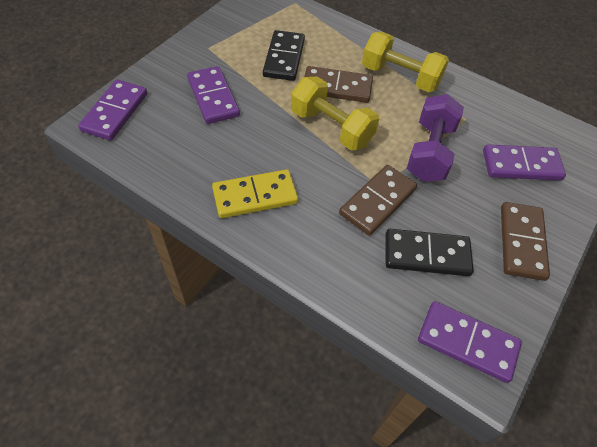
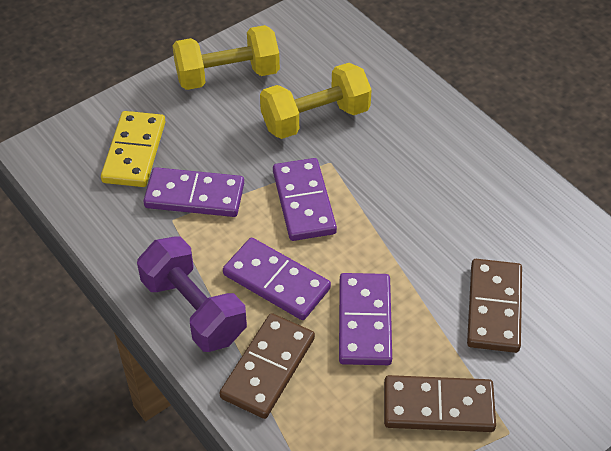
black domino: 2 -> 0

